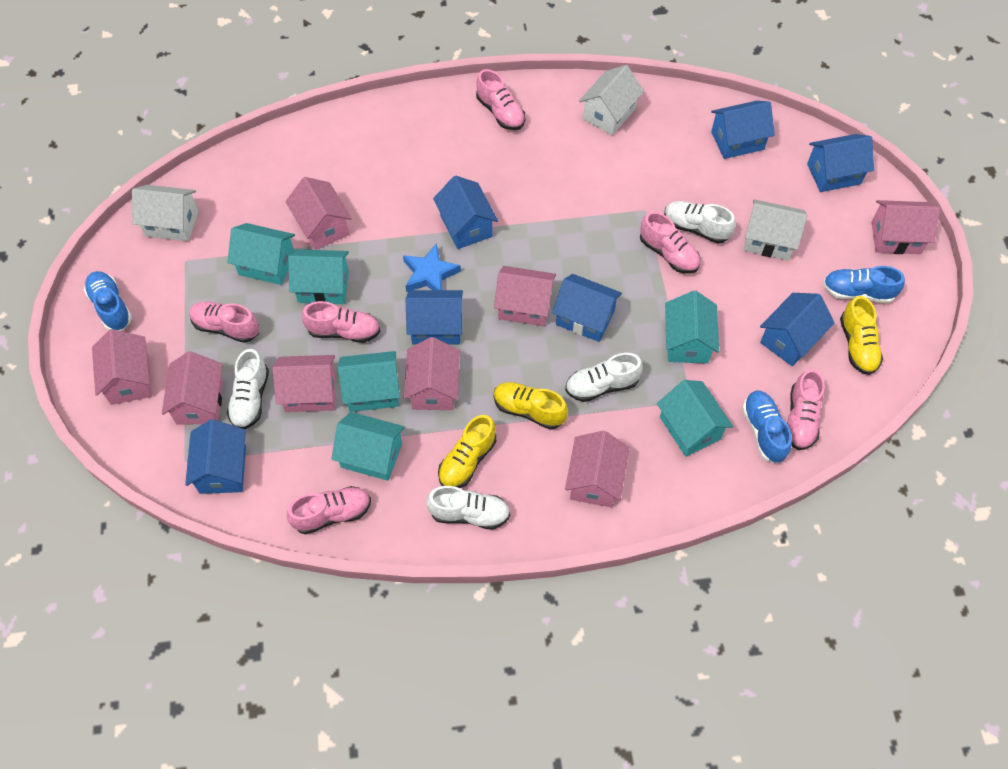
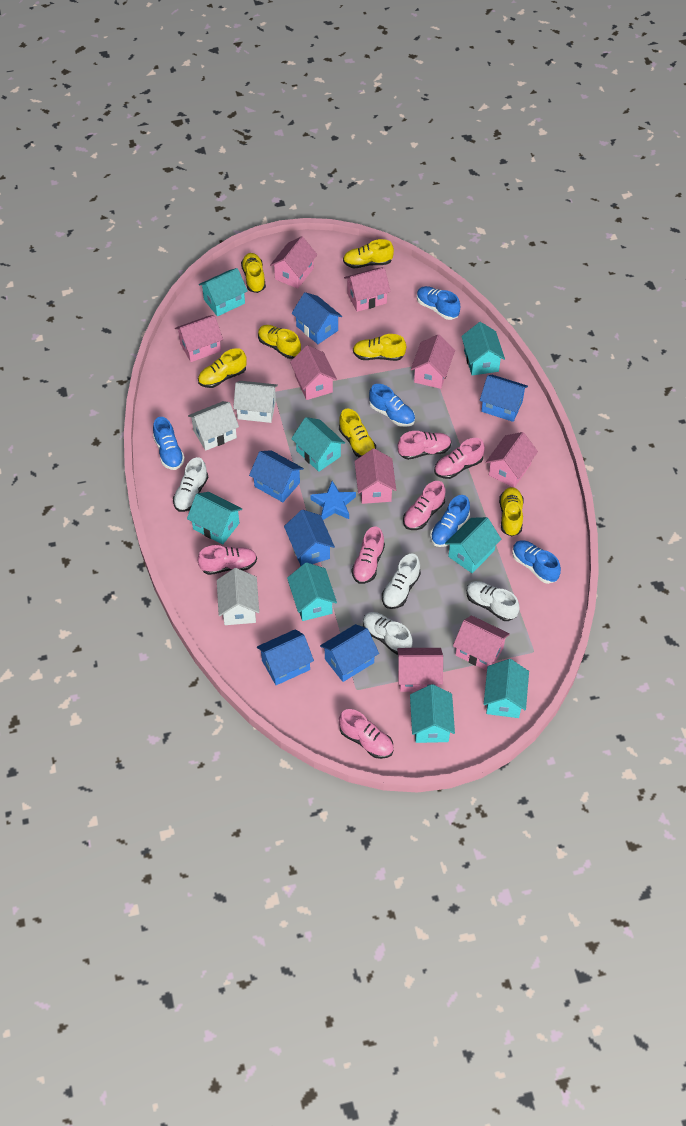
blue house: 7 -> 6
blue shoe: 3 -> 5
pink house: 8 -> 9
turquoise house: 6 -> 8
yellow shoe: 3 -> 7

